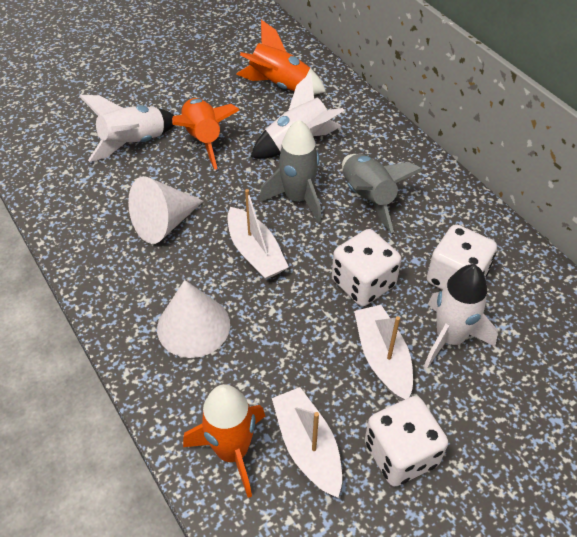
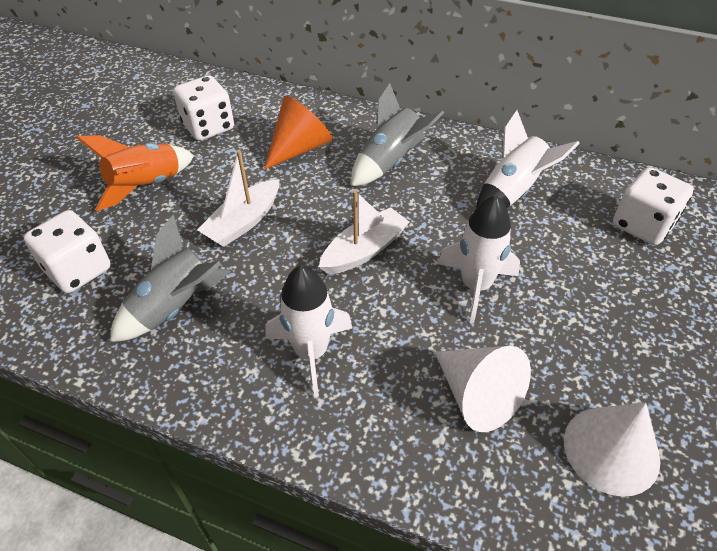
orange cone: 0 -> 1
orange rocket: 3 -> 1
white boat: 3 -> 2

